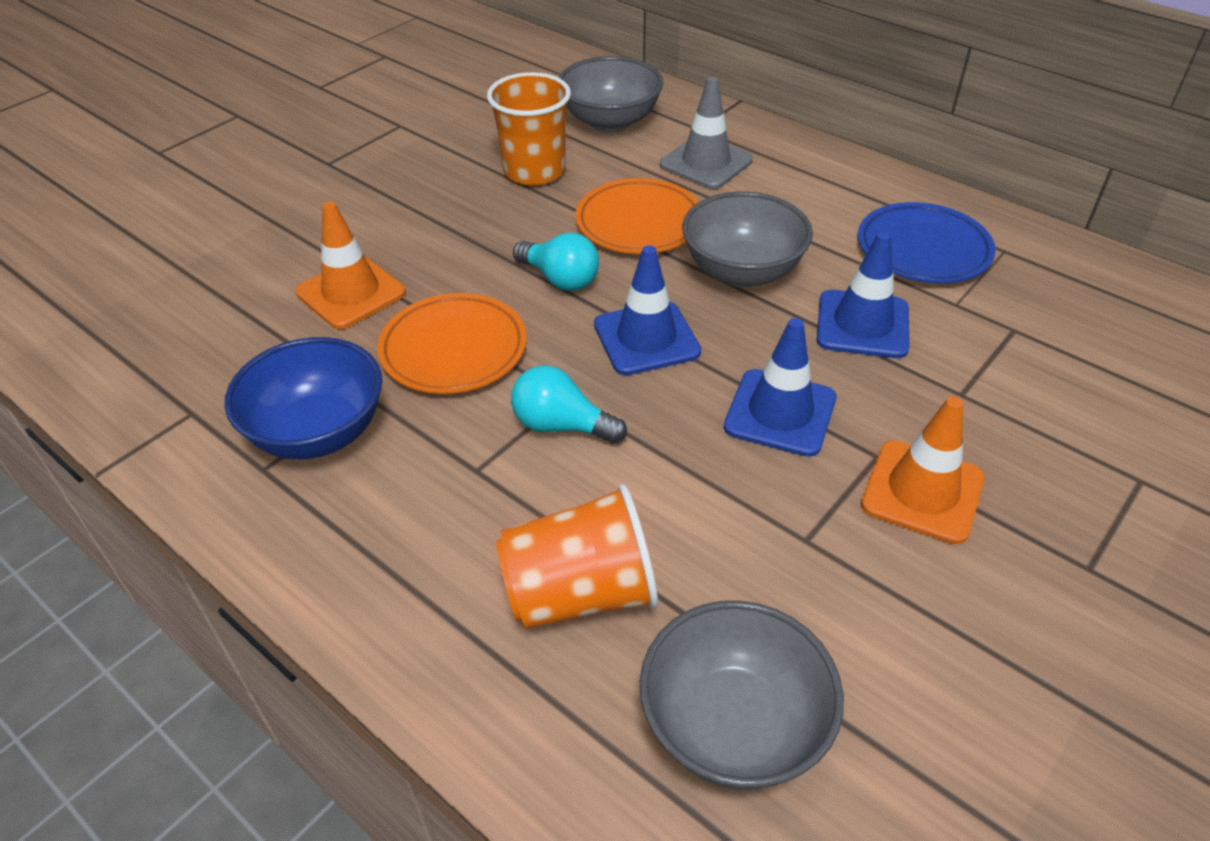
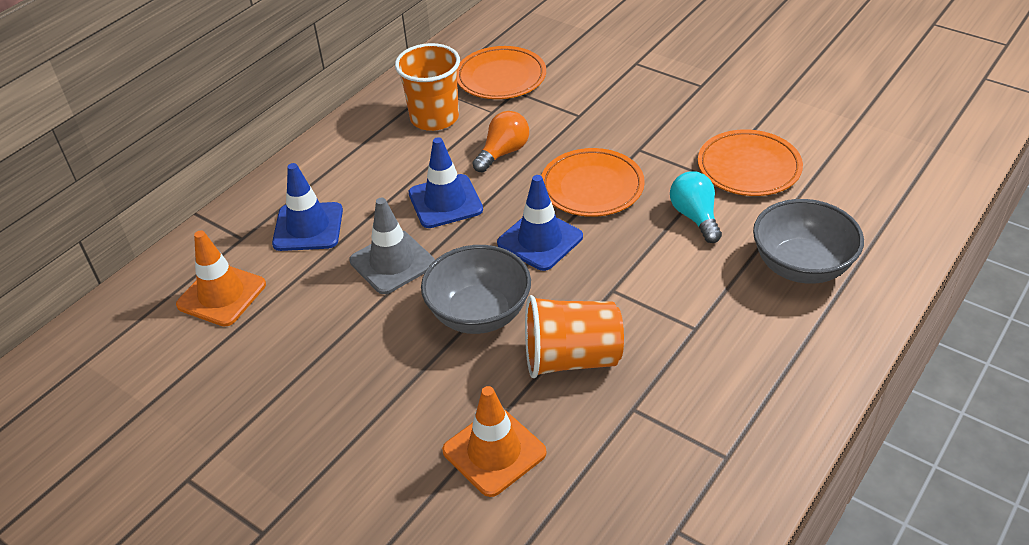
blue bowl: 1 -> 0
blue plate: 1 -> 0
grey bowl: 3 -> 2
orange light bulb: 0 -> 1
orange plate: 2 -> 3
turquoise light bulb: 2 -> 1

